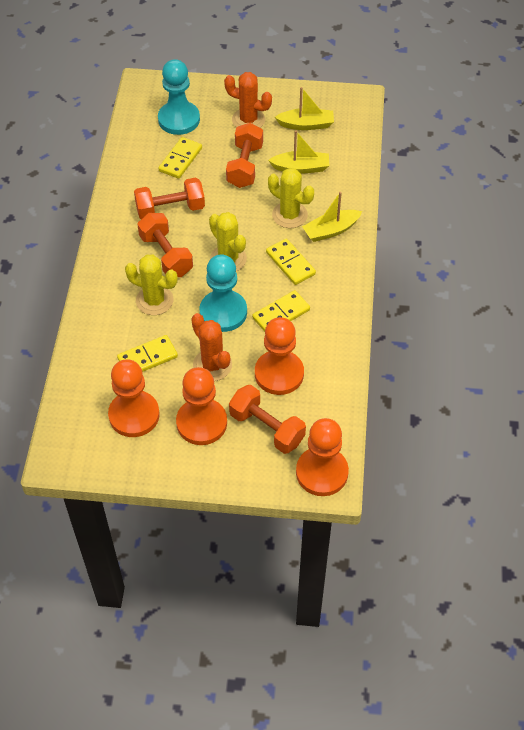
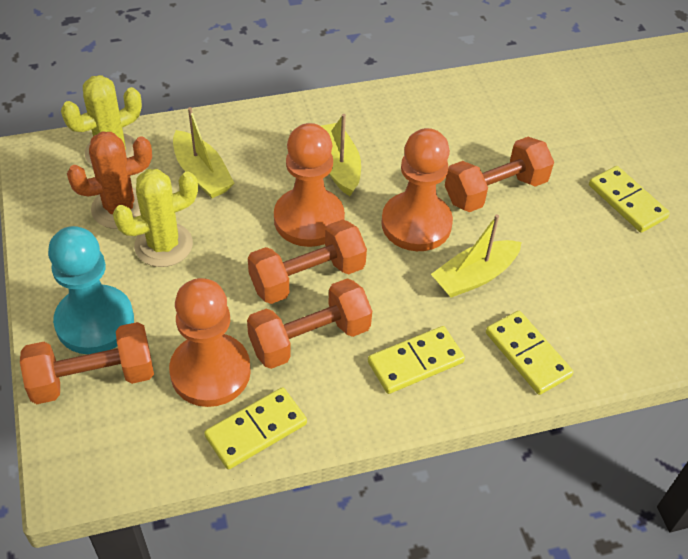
orange cactus: 2 -> 1
orange pawn: 4 -> 3
turquoise pawn: 2 -> 1
yellow cactus: 3 -> 2

